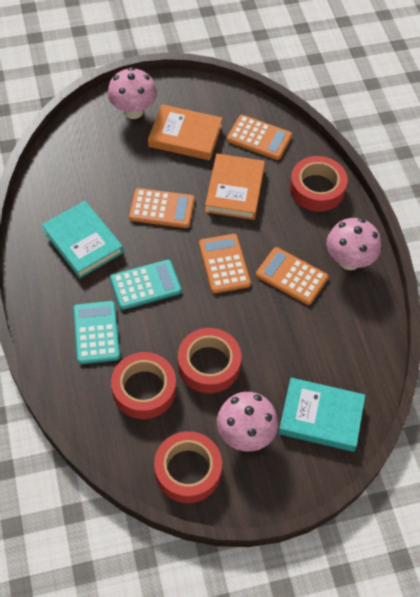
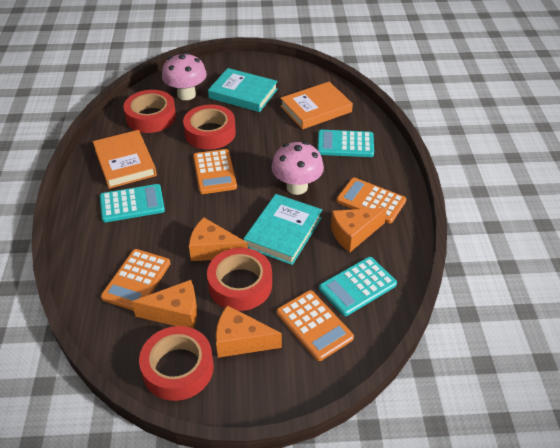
orange cheese: 0 -> 4
pink mushroom: 3 -> 2
turquoise calculator: 2 -> 3

